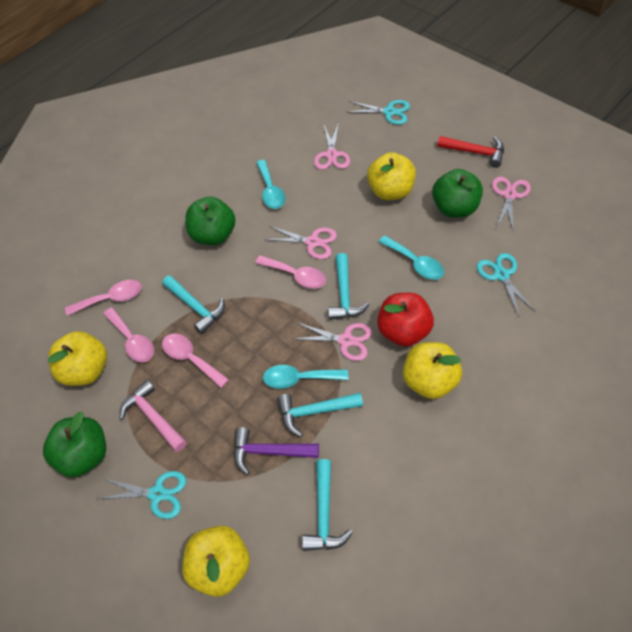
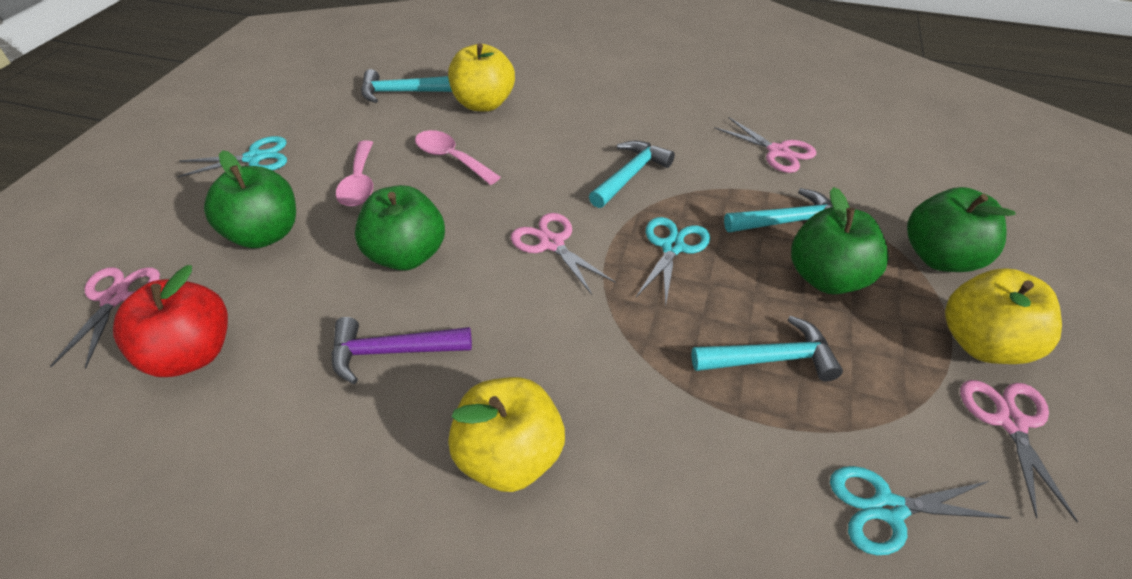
green apple: 3 -> 4
pink hammer: 1 -> 0
pink spoon: 4 -> 2
red hammer: 1 -> 0
turquoise spoon: 3 -> 0
yellow apple: 4 -> 3

